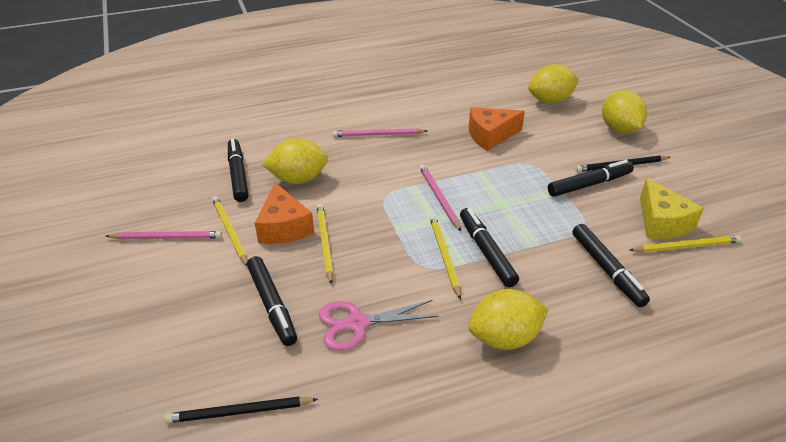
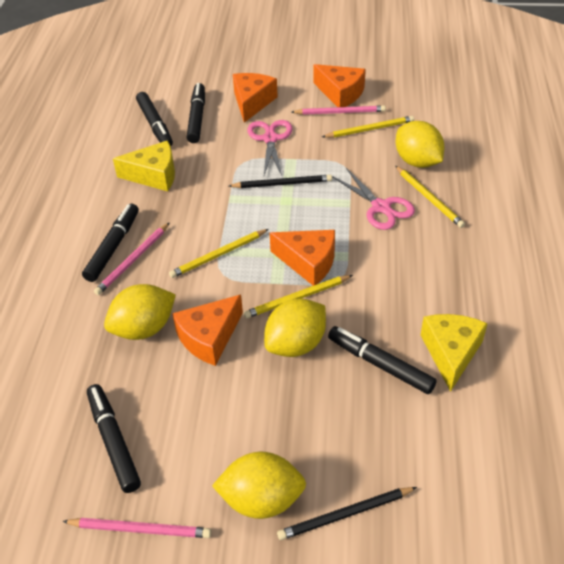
orange cheese: 2 -> 4
pink scissors: 1 -> 2
yellow cheese: 1 -> 2

